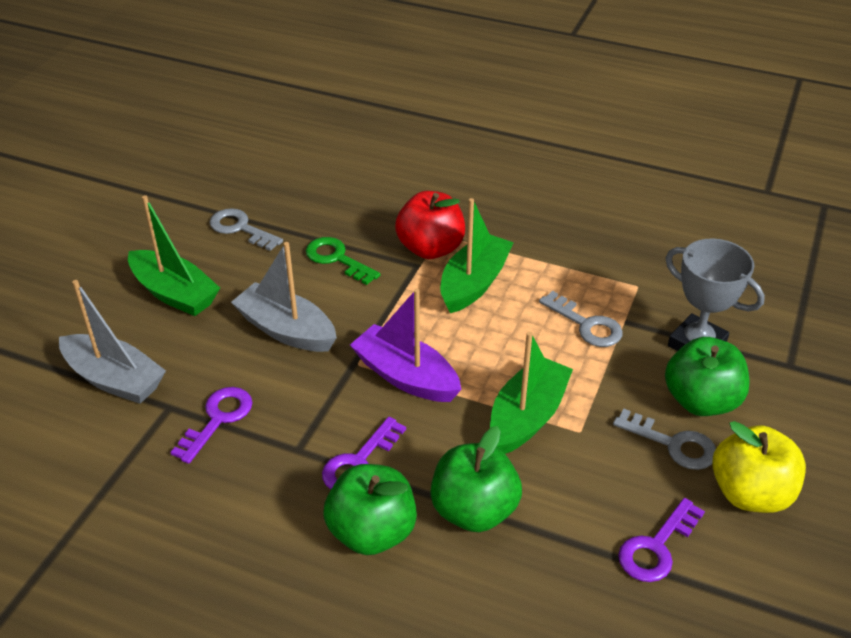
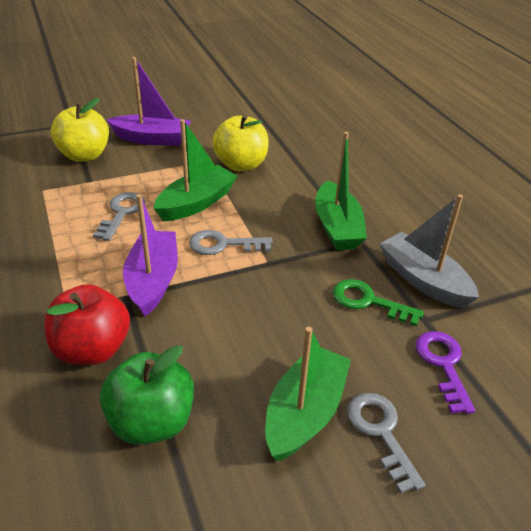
green apple: 3 -> 1
grey boat: 2 -> 1
grey trophy: 1 -> 0
purple boat: 1 -> 2
purple key: 3 -> 1
yellow apple: 1 -> 2

